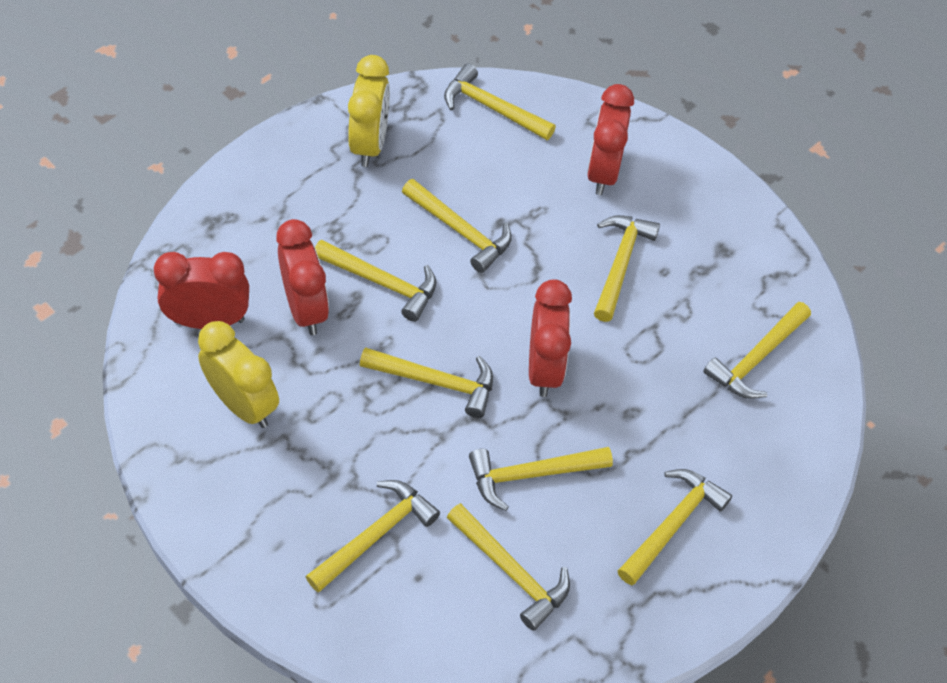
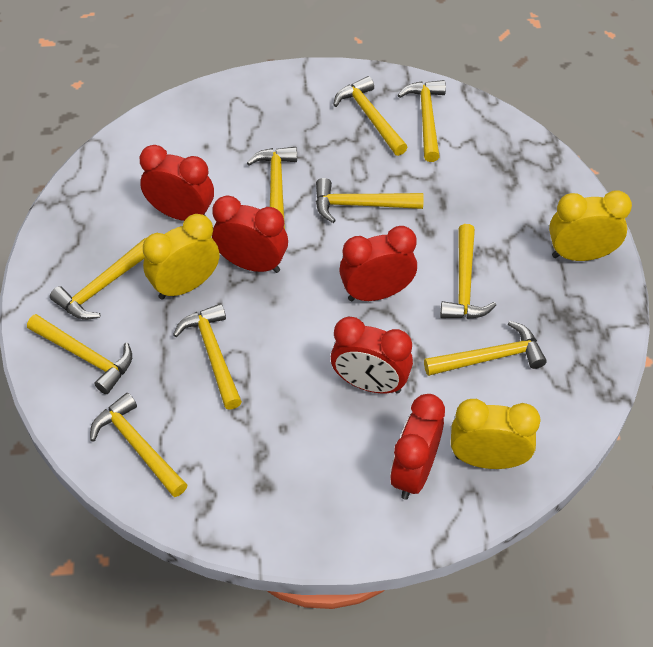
red clock: 4 -> 5
yellow clock: 2 -> 3

